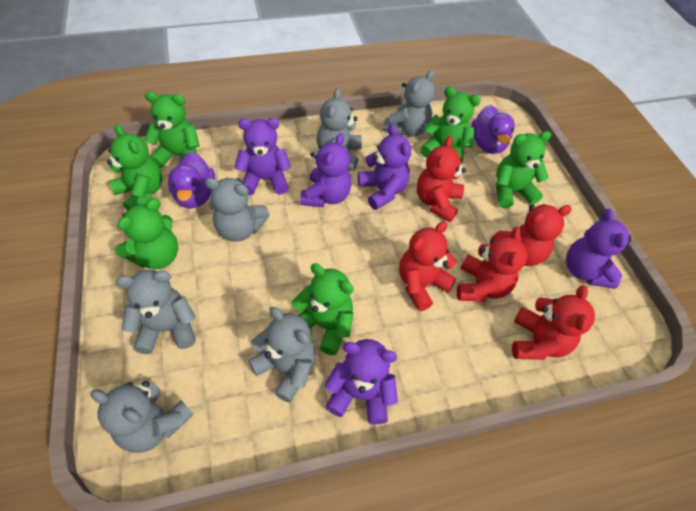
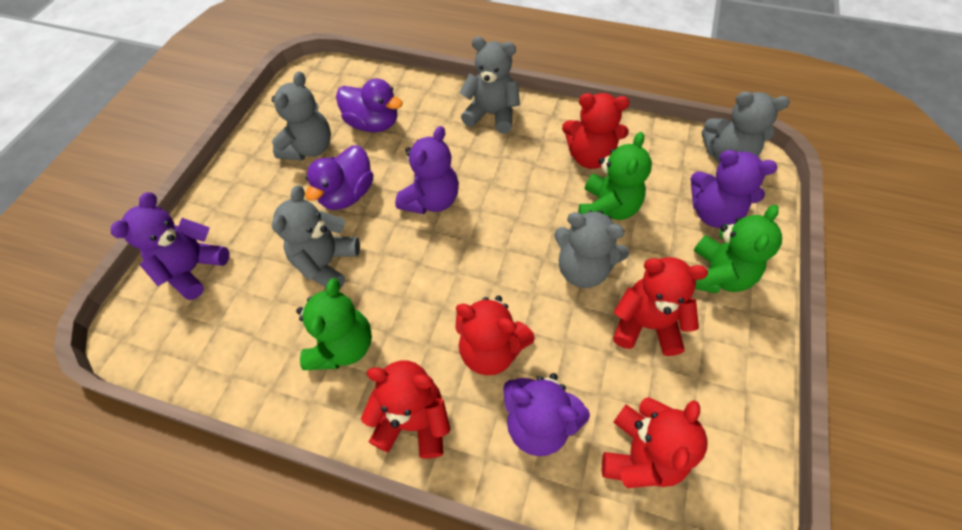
green teddy bear: 6 -> 3
grey teddy bear: 6 -> 5
purple teddy bear: 5 -> 4

